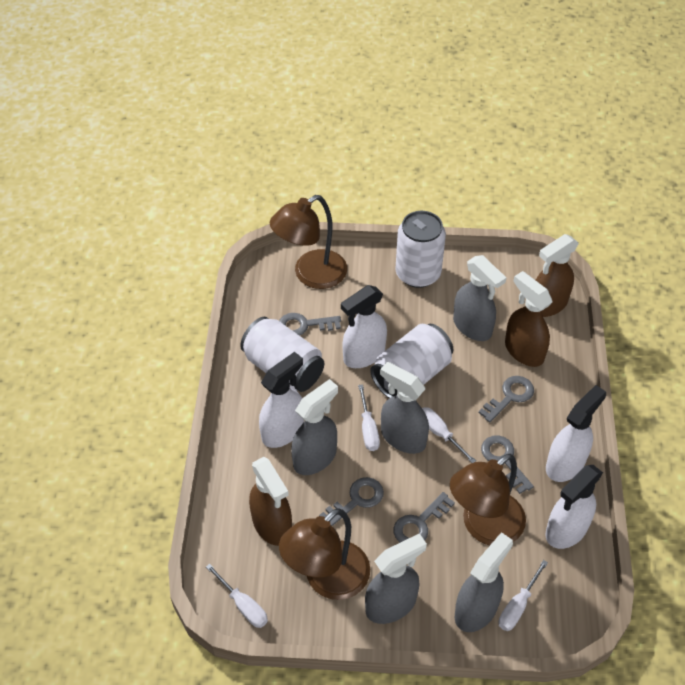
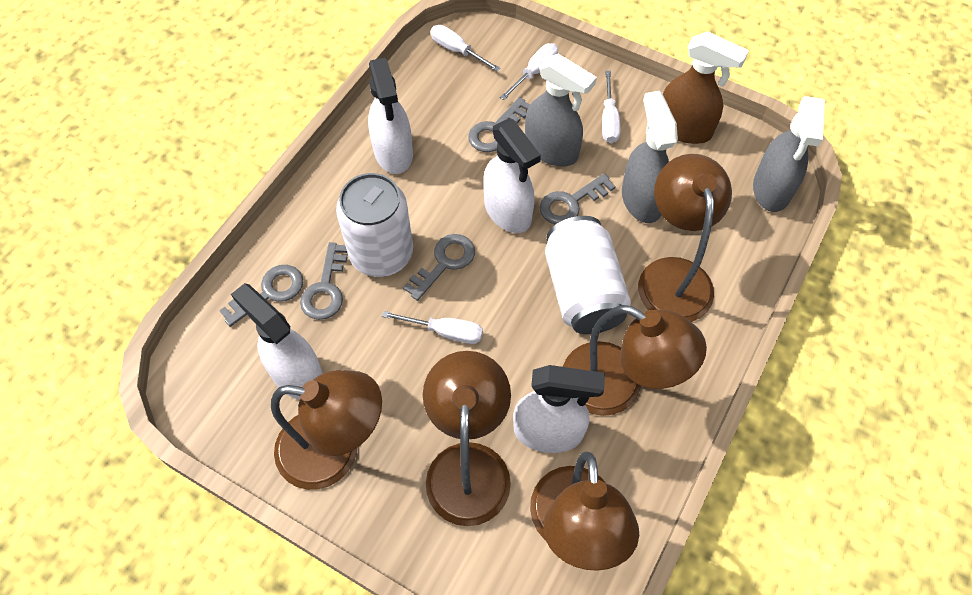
brown lamp: 3 -> 5
brown spray bottle: 3 -> 1
grey spray bottle: 5 -> 3
white can: 3 -> 2

